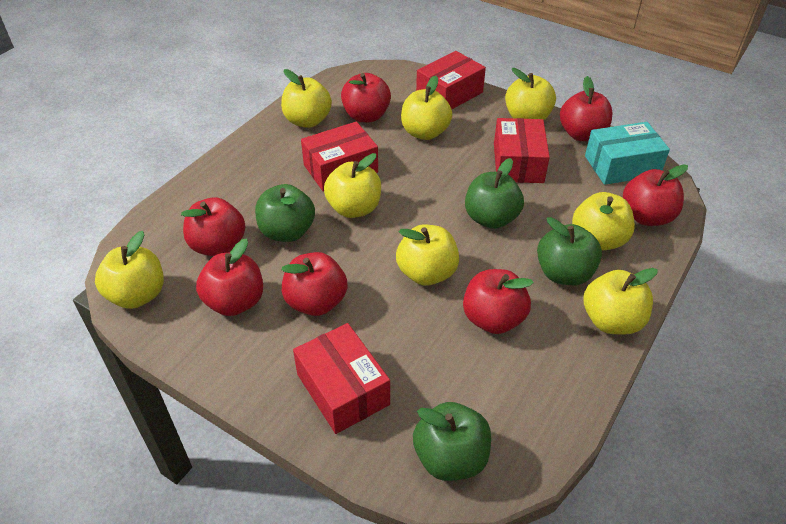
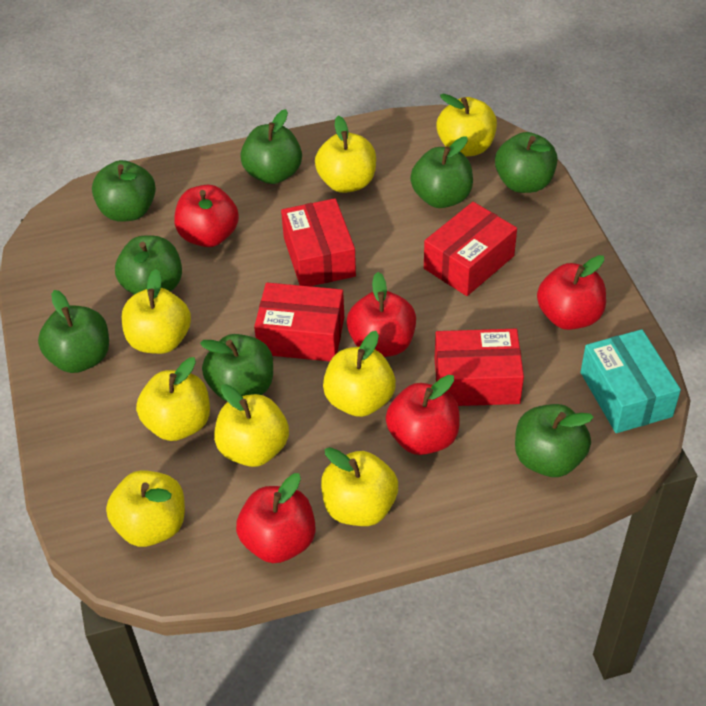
green apple: 4 -> 8
red apple: 7 -> 5

